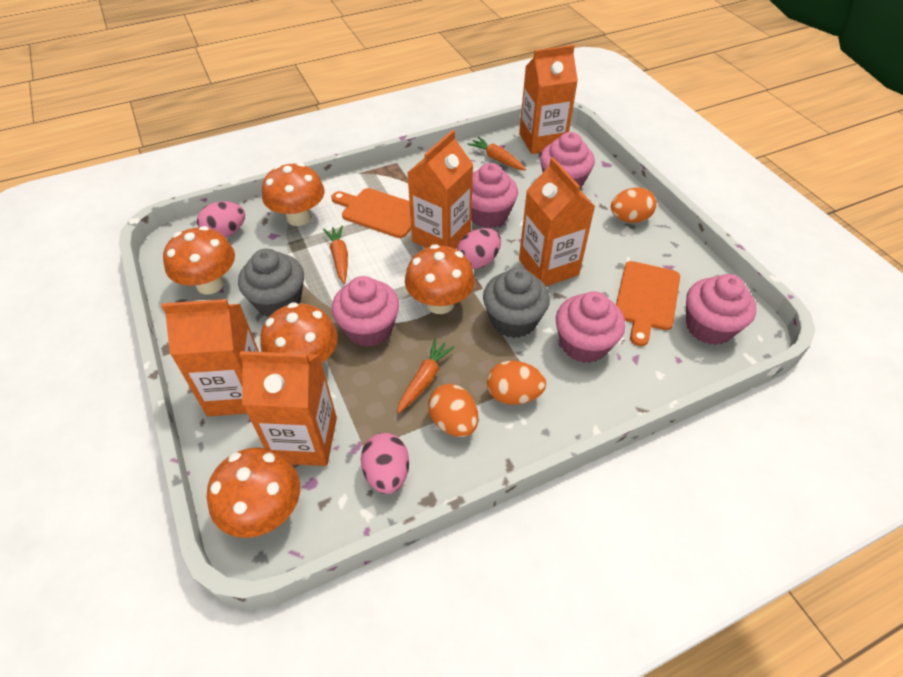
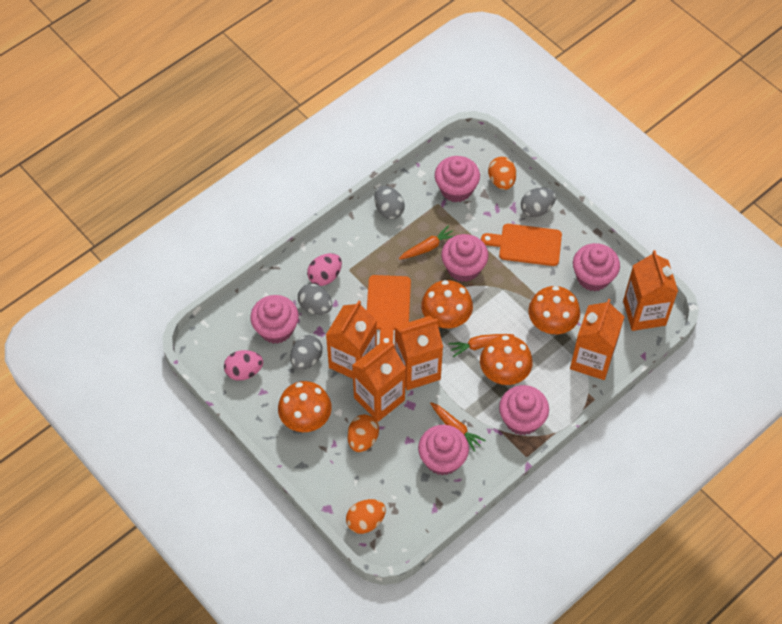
grey cupcake: 2 -> 0
grey egg: 0 -> 4
orange mushroom: 5 -> 4
pink cupcake: 5 -> 6
pink egg: 3 -> 2

